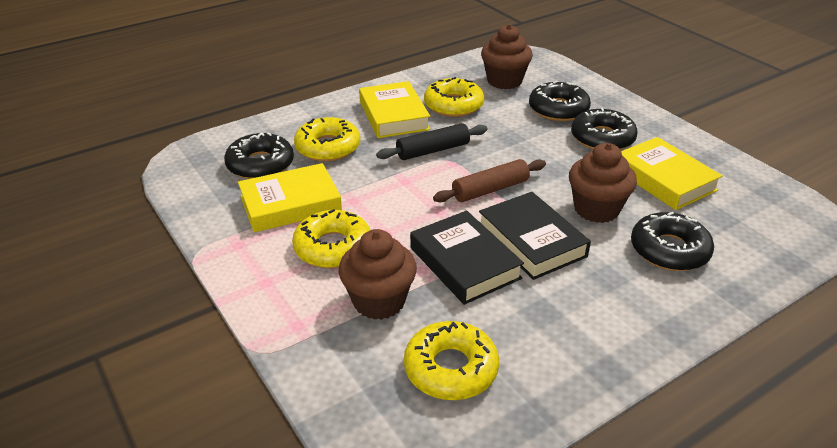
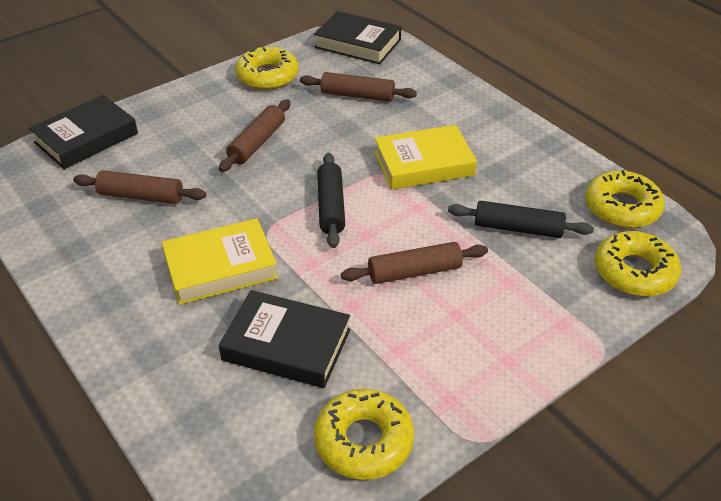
black book: 2 -> 3
black donut: 4 -> 0
black rolling pin: 1 -> 2
brown cupcake: 3 -> 0
brown rolling pin: 1 -> 4
yellow book: 3 -> 2

